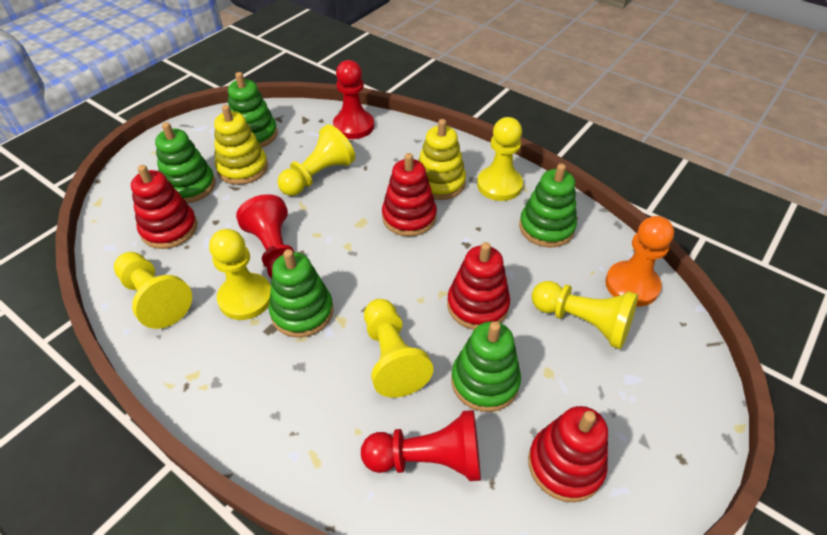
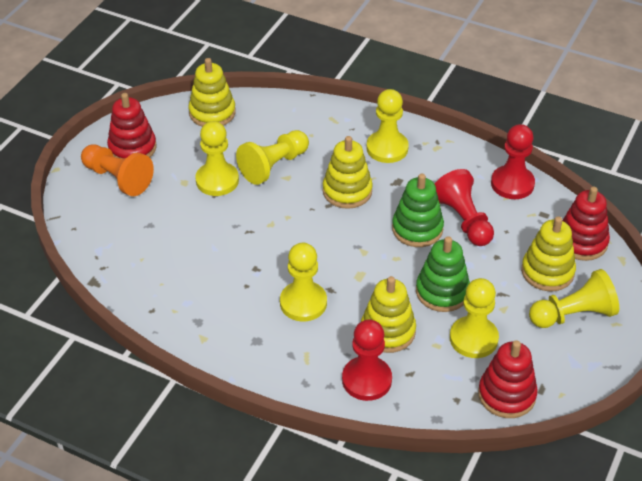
green stacking toy: 5 -> 2
red stacking toy: 4 -> 3
yellow stacking toy: 2 -> 4

